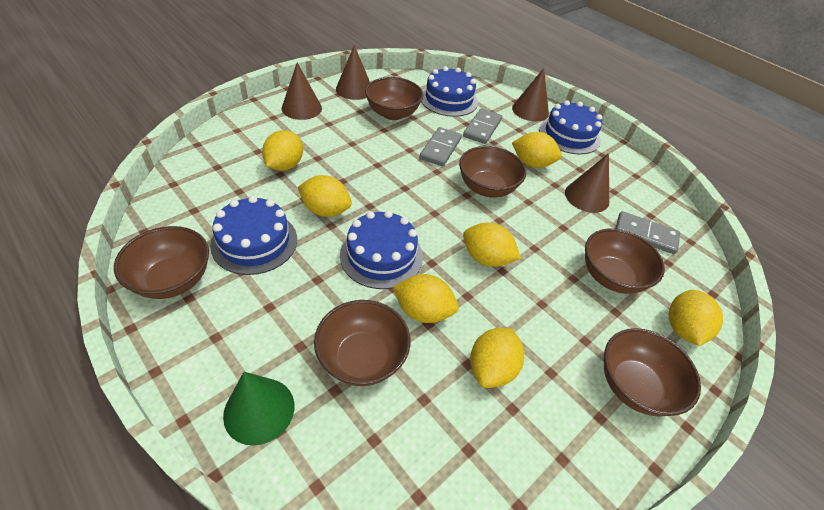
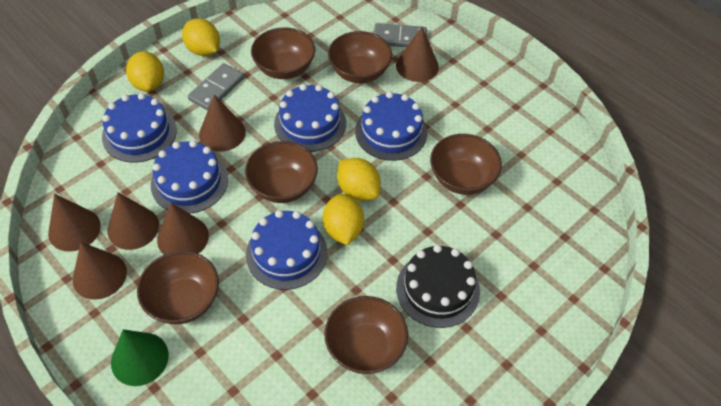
black cake: 0 -> 1
blue cake: 4 -> 5
brown cone: 4 -> 6
grey domino: 3 -> 2
yellow lemon: 7 -> 4

